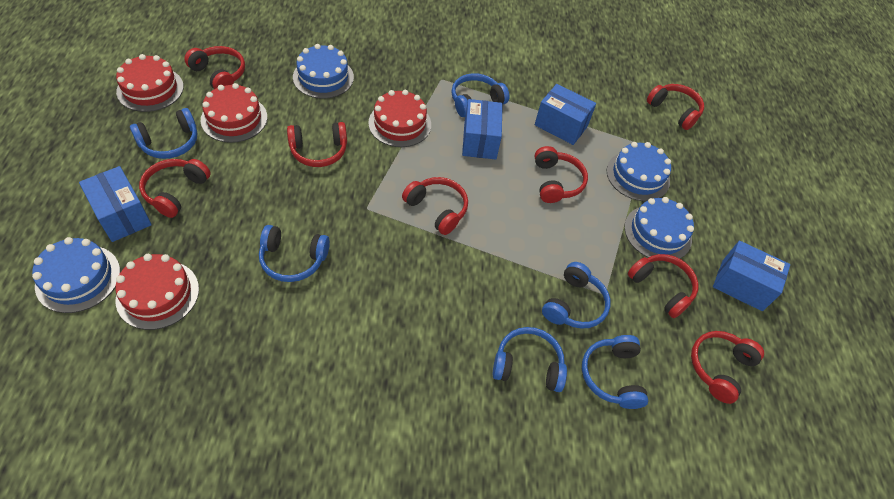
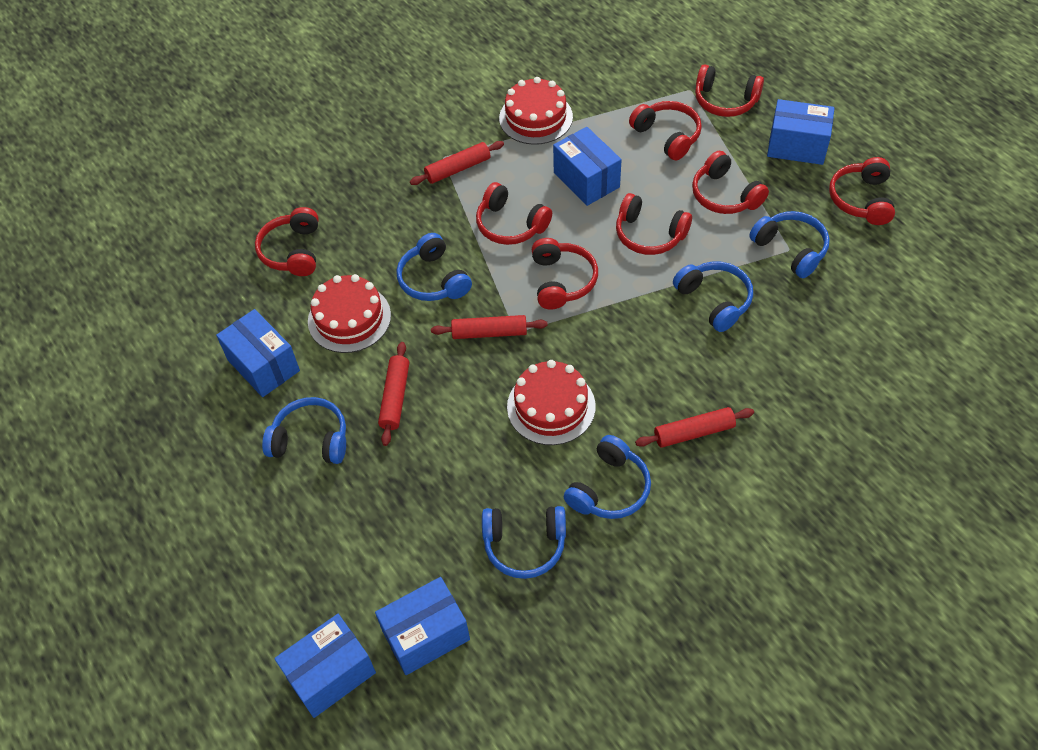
blue box: 4 -> 5
blue cake: 4 -> 0
red cake: 4 -> 3
red rolling pin: 0 -> 4

